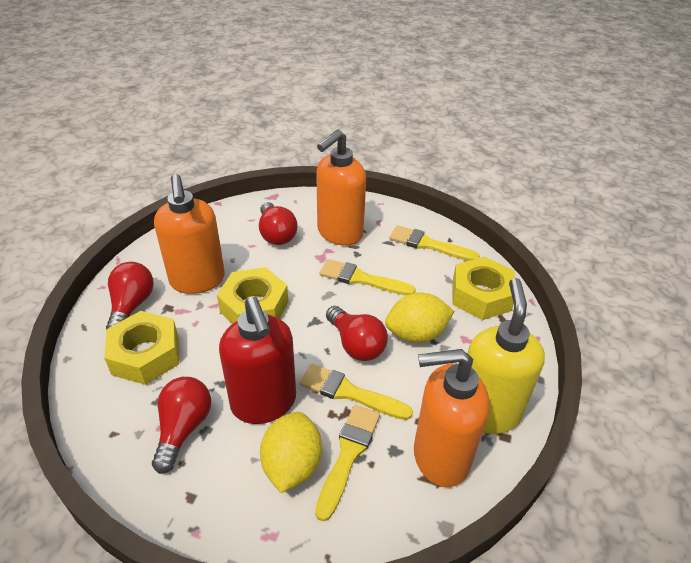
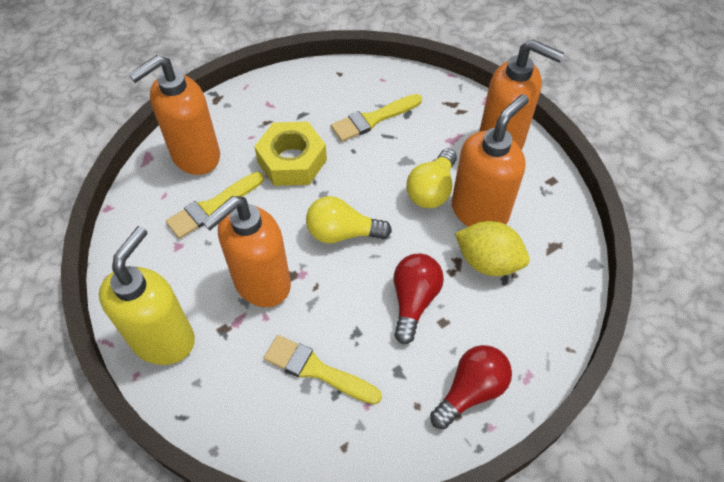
orange soap dispenser: 3 -> 4
red light bulb: 4 -> 2
red soap dispenser: 1 -> 0
yellow brush: 4 -> 3
yellow lemon: 2 -> 1
yellow light bulb: 0 -> 2
yellow nut: 3 -> 1

